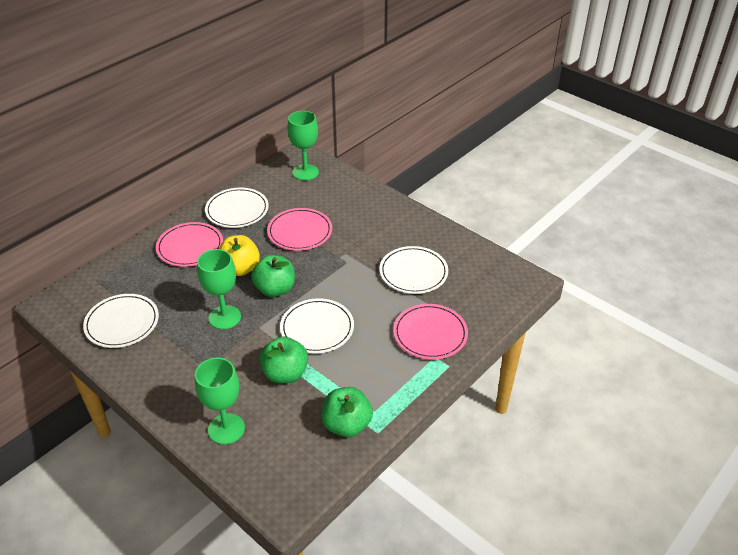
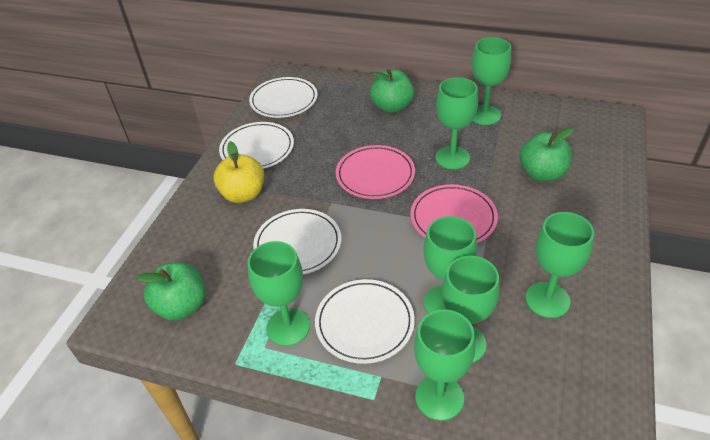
green goblet: 3 -> 7
pink plate: 3 -> 2

